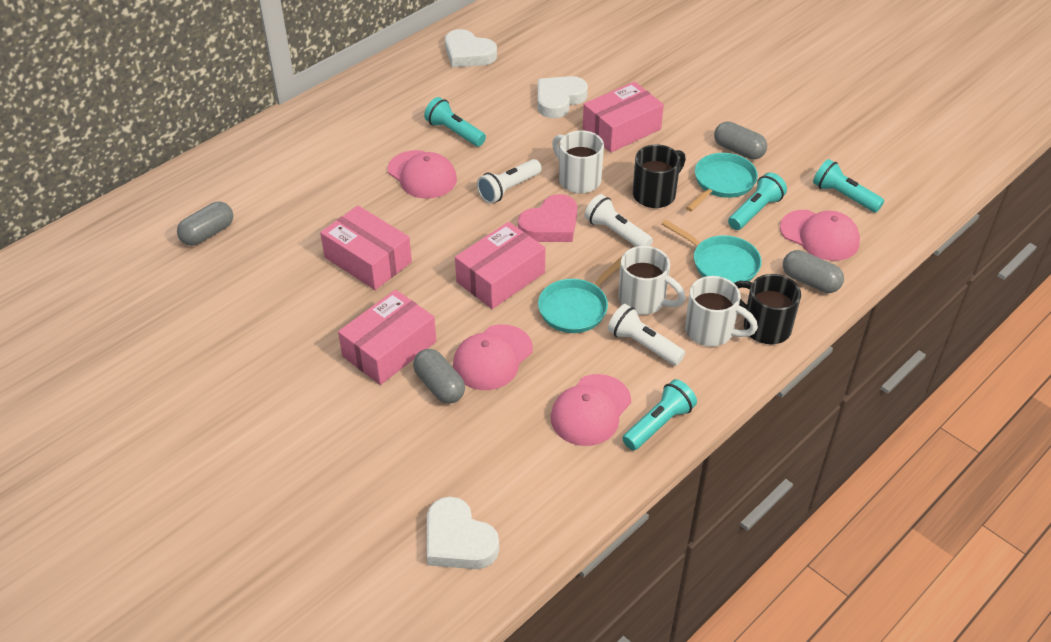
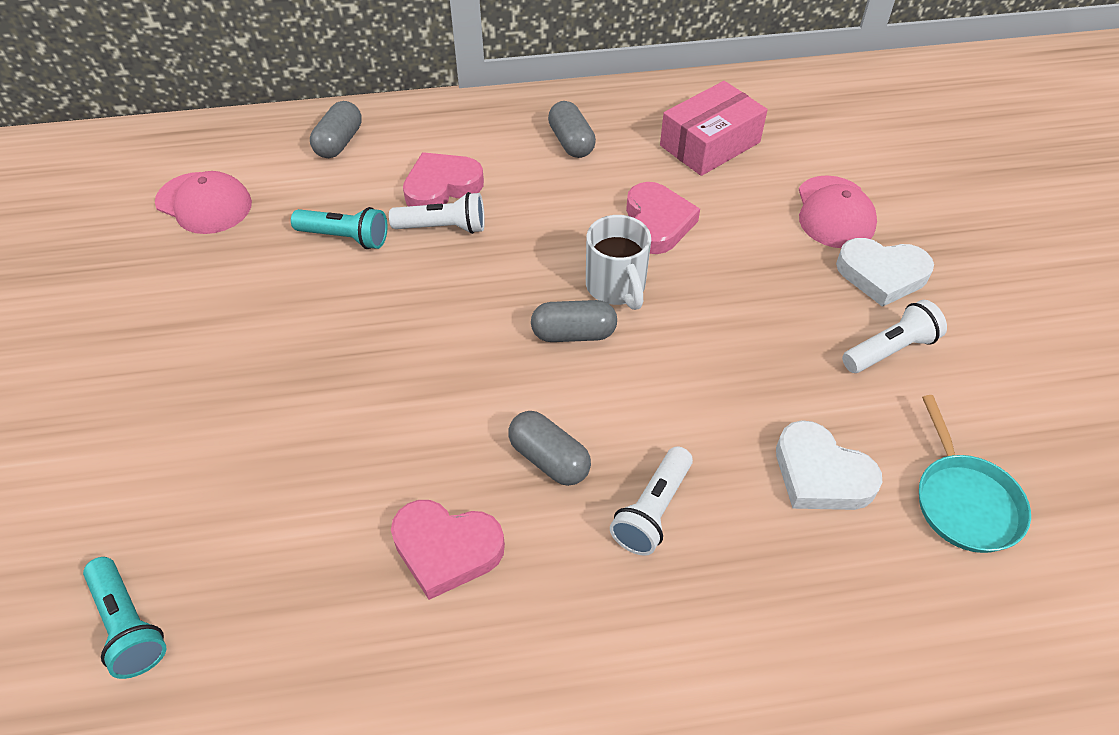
black mug: 2 -> 0
pink box: 4 -> 1
pink cap: 4 -> 2
pink heart: 1 -> 3
turquoise flashlight: 4 -> 2
turquoise pan: 3 -> 1
white heart: 3 -> 2
white mug: 3 -> 1

